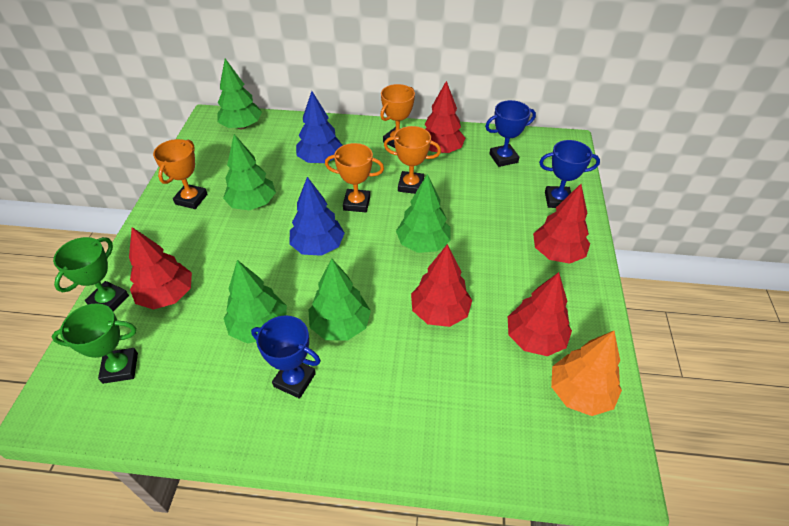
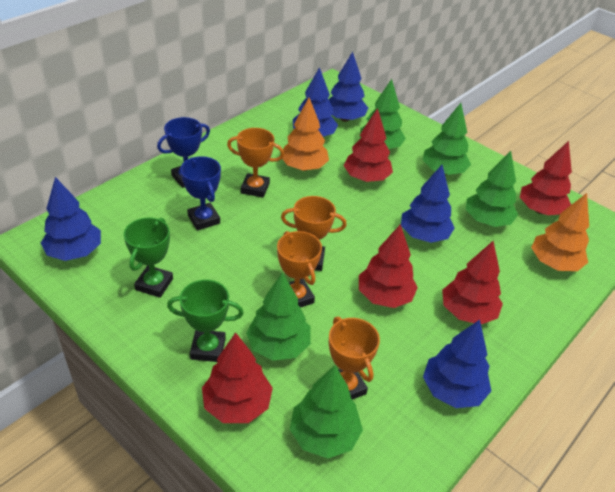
blue tree: 2 -> 5
blue trophy: 3 -> 2
orange tree: 1 -> 2

